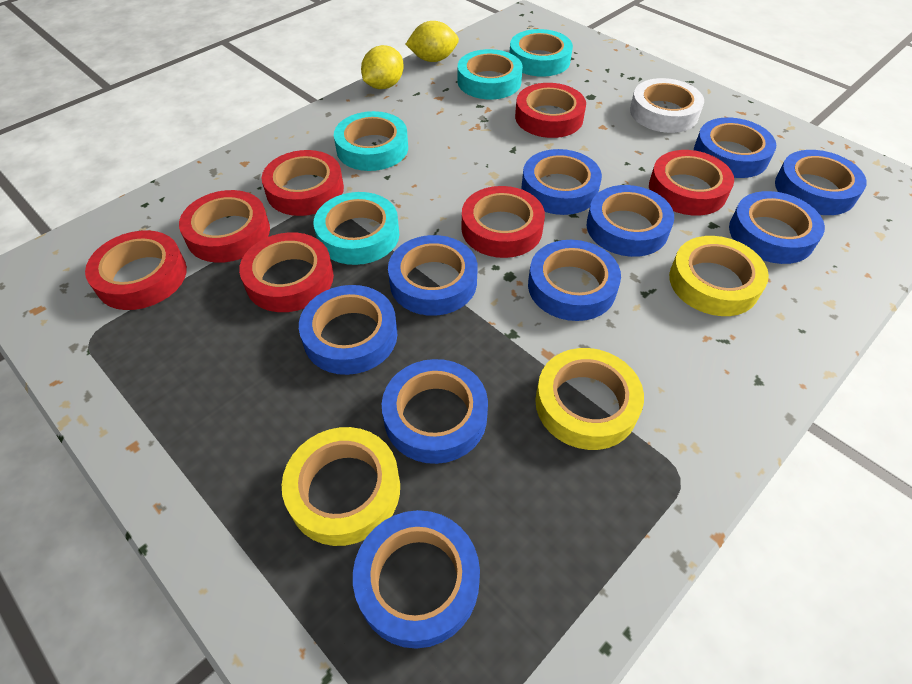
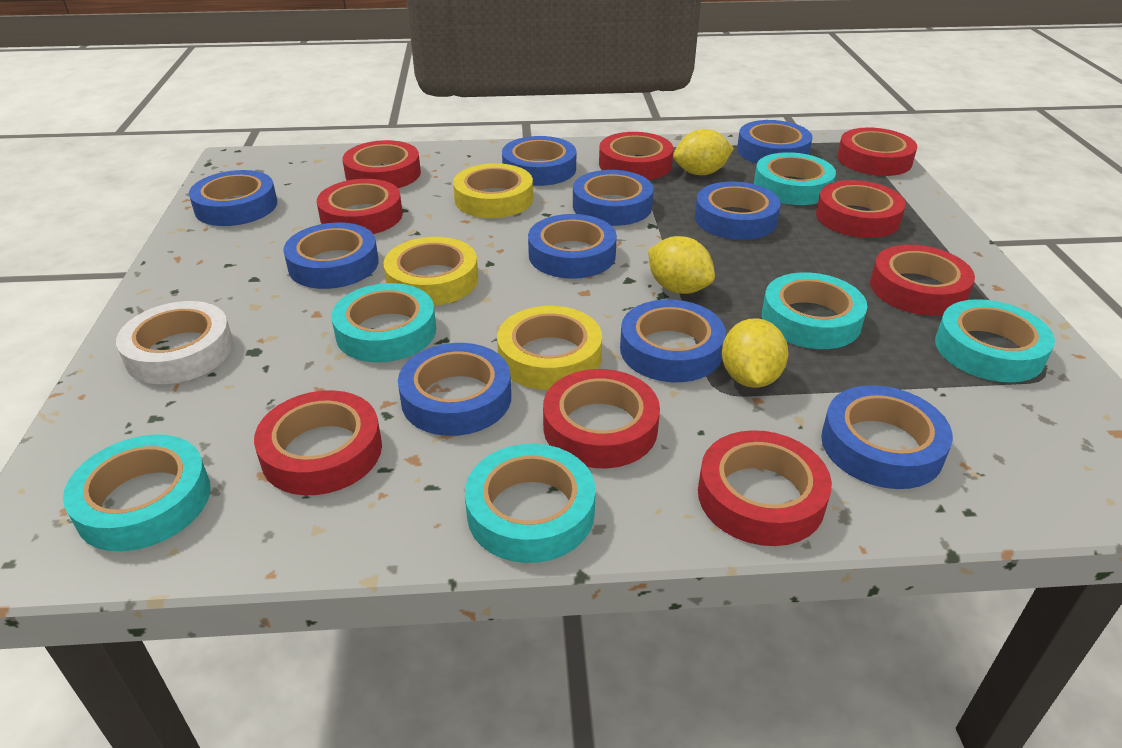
red tape: 7 -> 9
turquoise tape: 4 -> 6
yellow lemon: 2 -> 3

